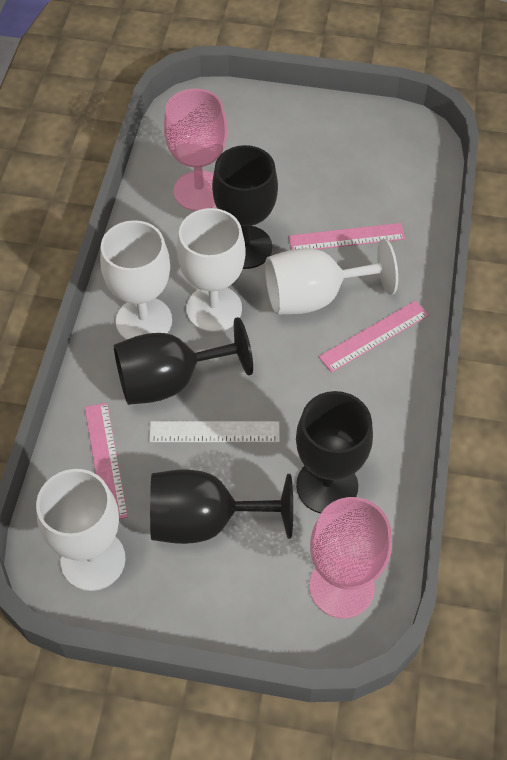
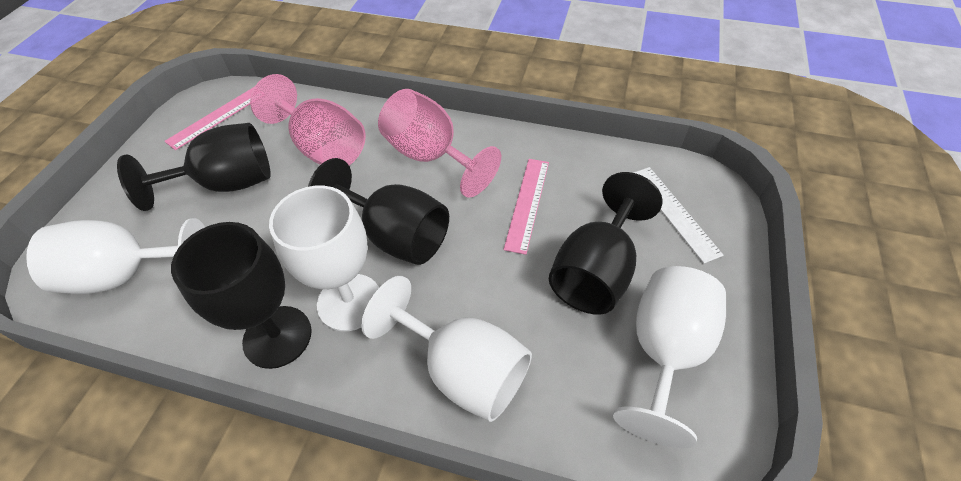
pink ruler: 3 -> 2

